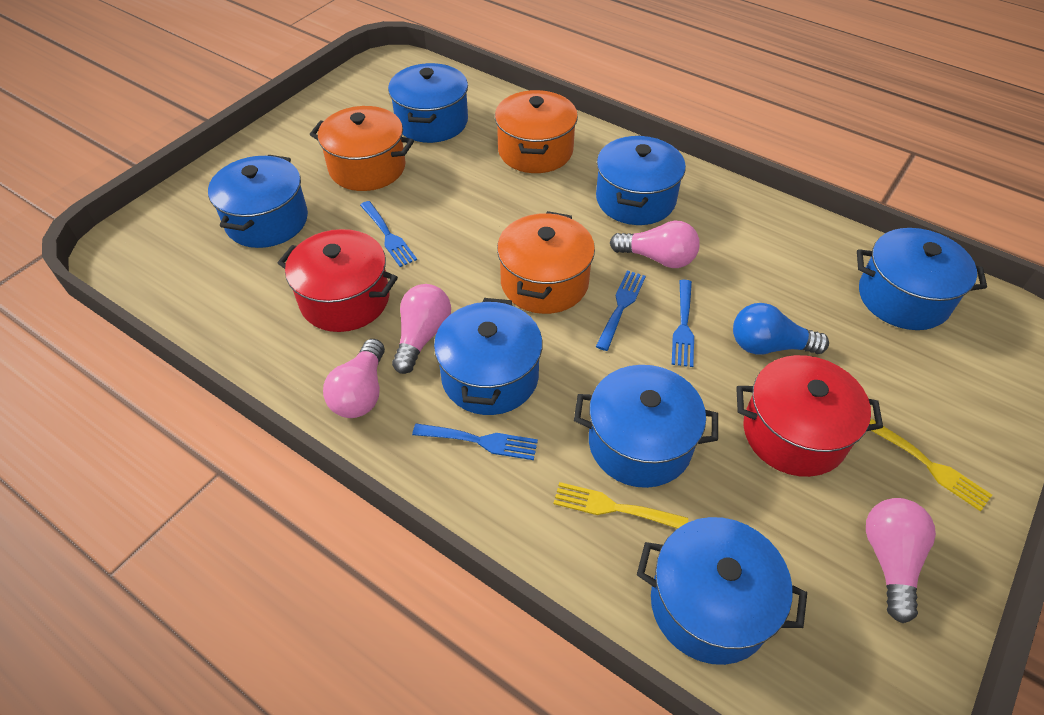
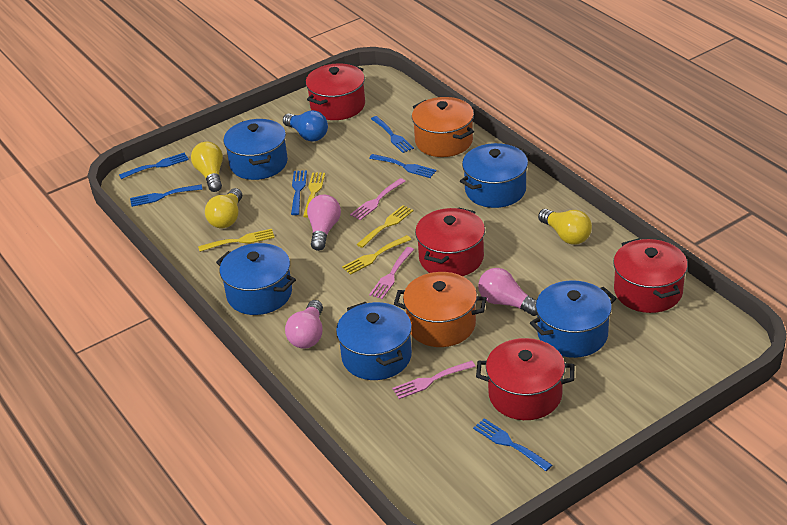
blue fork: 4 -> 6
blue pot: 7 -> 5
orange pot: 3 -> 2
pink fork: 0 -> 3
pink light bulb: 4 -> 3
red pot: 2 -> 4
yellow fork: 2 -> 4
yellow light bulb: 0 -> 3

